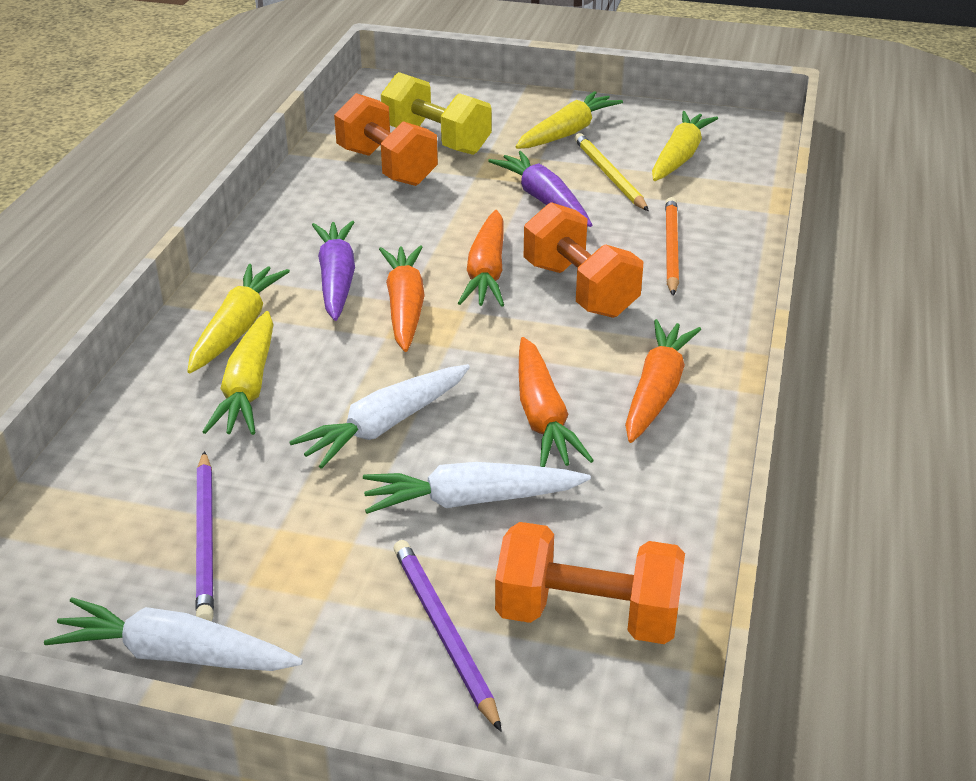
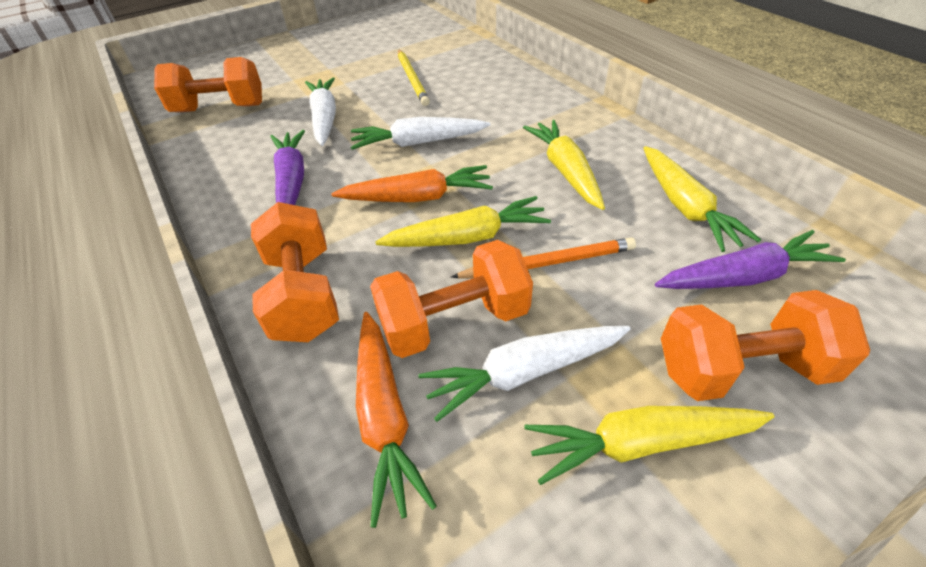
orange carrot: 4 -> 2
orange dumbbell: 3 -> 4
purple pencil: 2 -> 0
yellow dumbbell: 1 -> 0

